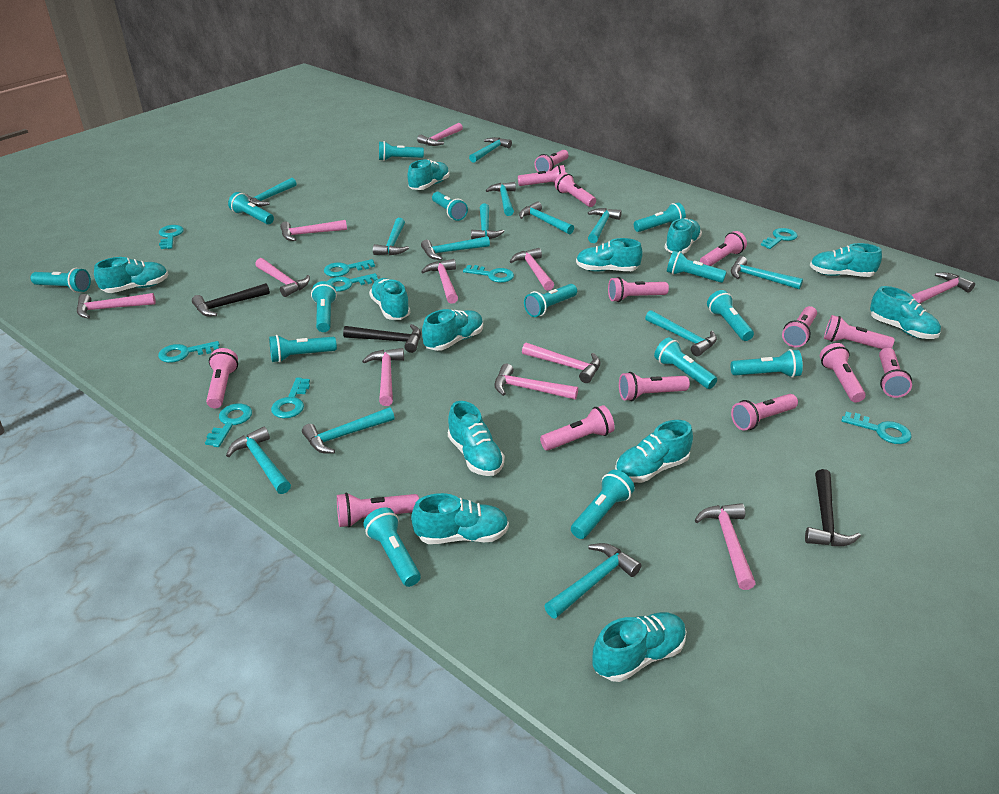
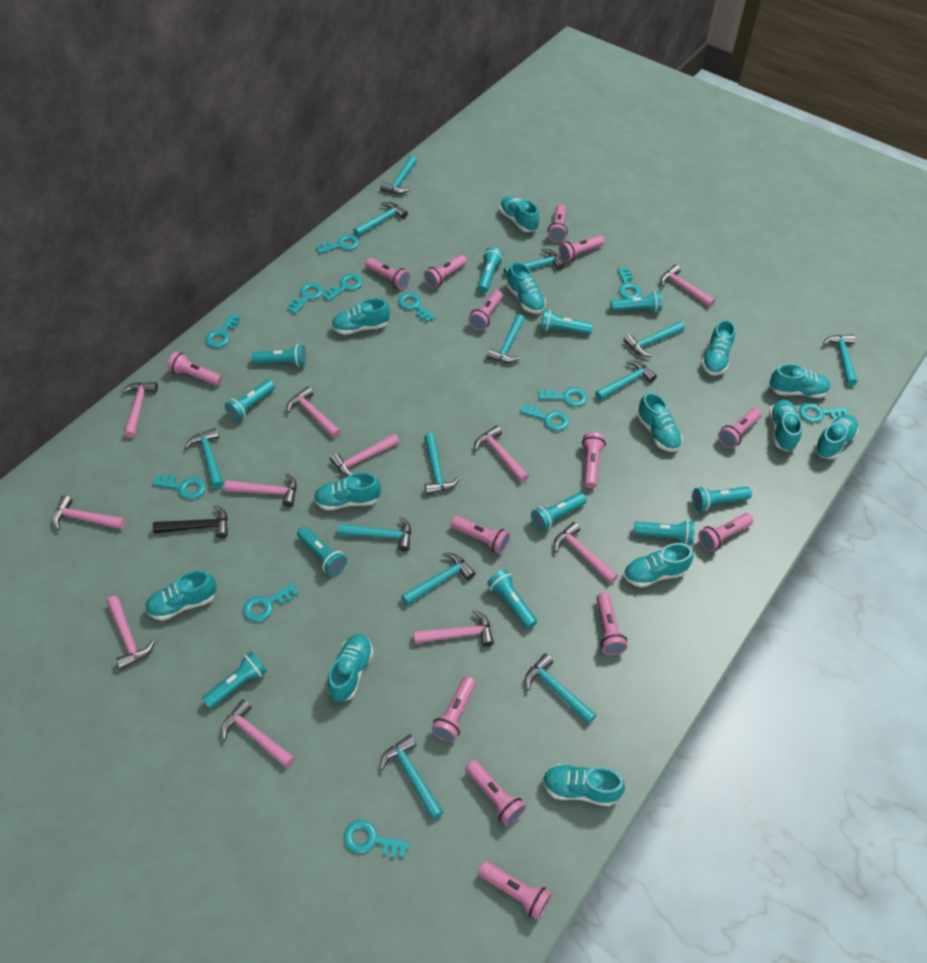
black hammer: 3 -> 1
turquoise flashlight: 14 -> 11
turquoise key: 9 -> 12
turquoise shoe: 12 -> 13

